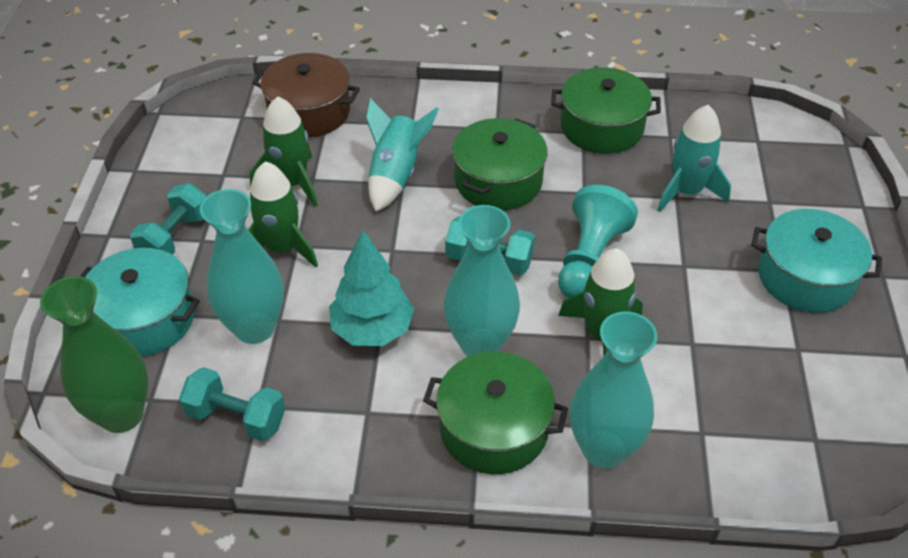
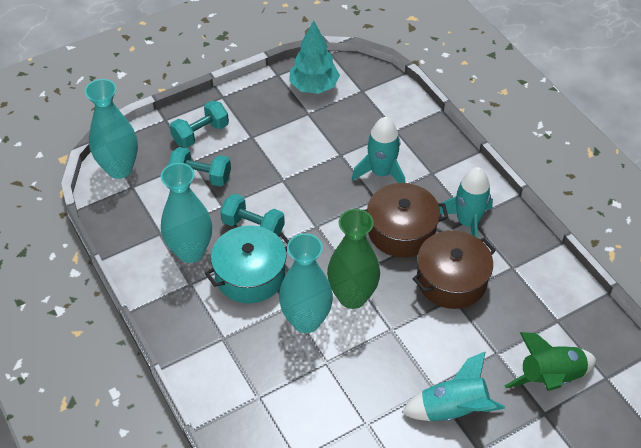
brown pot: 1 -> 2
green pot: 3 -> 0
green rocket: 3 -> 1
turquoise pawn: 1 -> 0
turquoise pot: 2 -> 1
turquoise rocket: 2 -> 3

